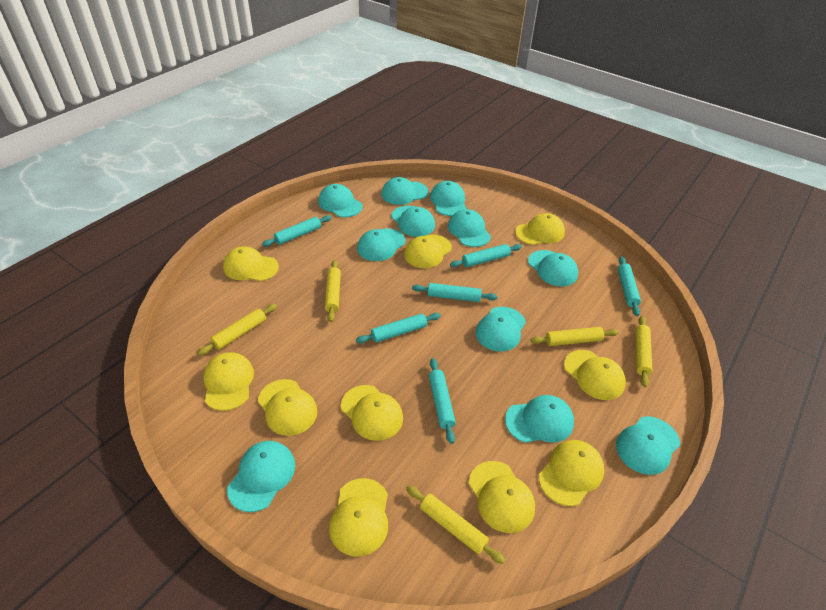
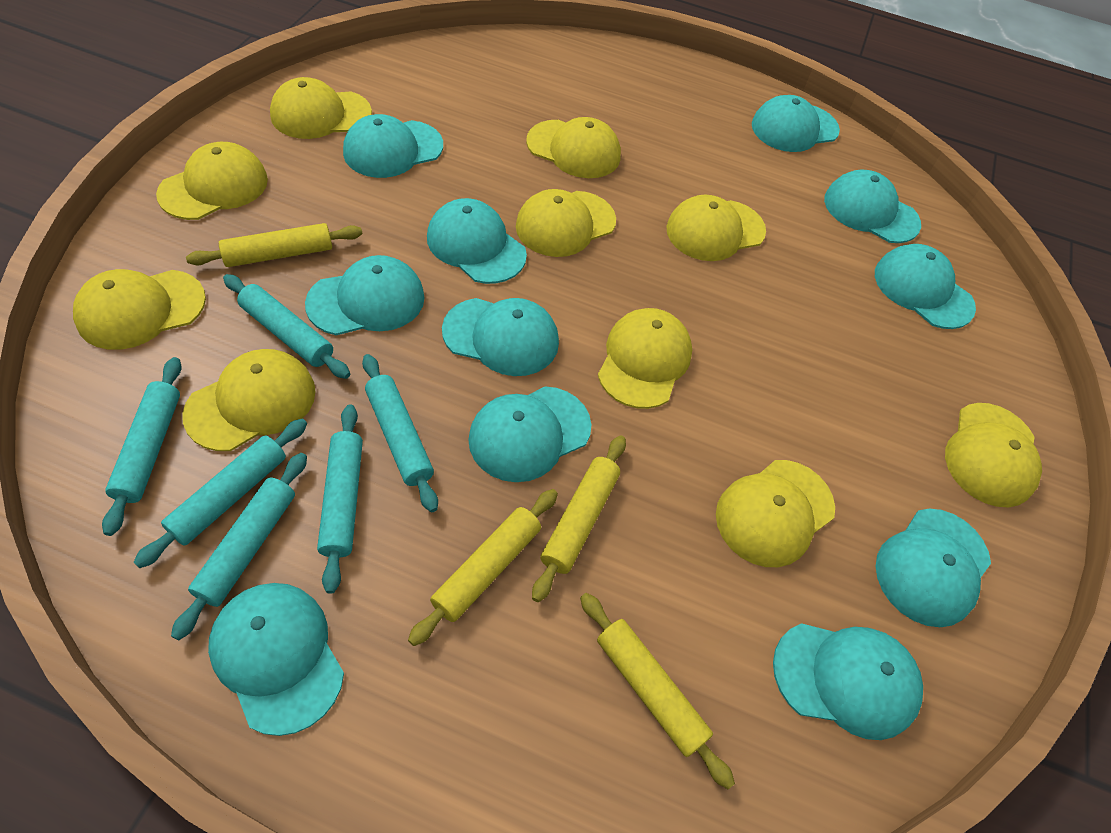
yellow rolling pin: 5 -> 4

